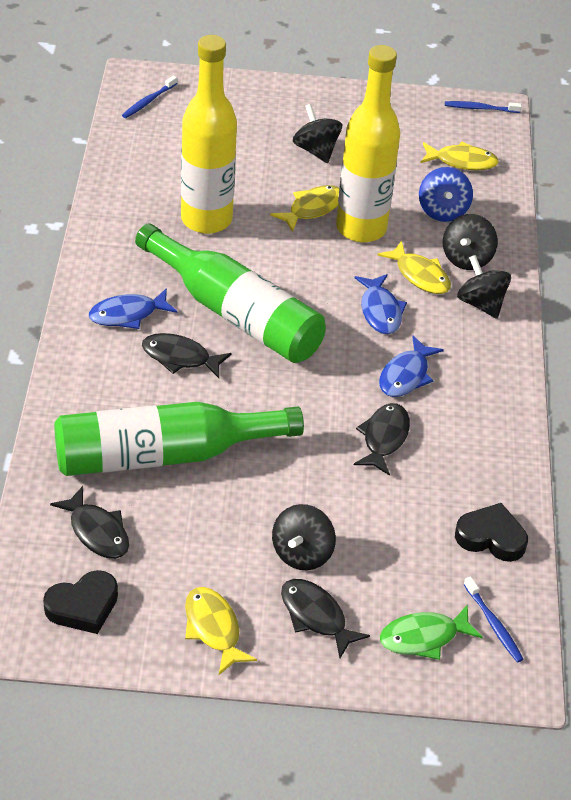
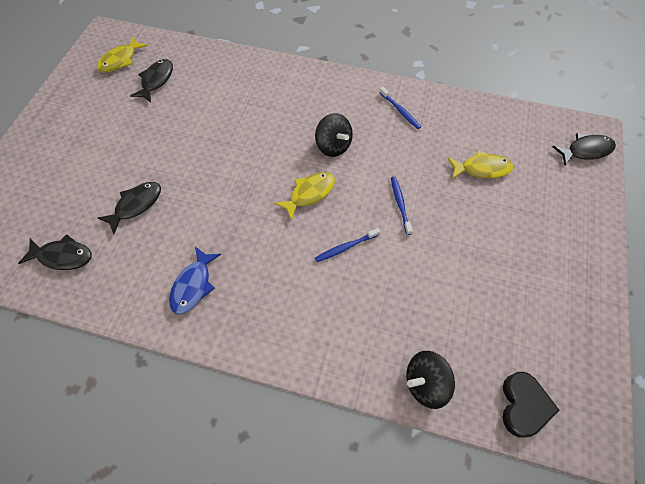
black heart: 2 -> 1
black spinning top: 4 -> 2
blue fish: 3 -> 1
blue spinning top: 1 -> 0
green bottle: 2 -> 0
green fish: 1 -> 0
yellow bottle: 2 -> 0
yellow fish: 4 -> 3

